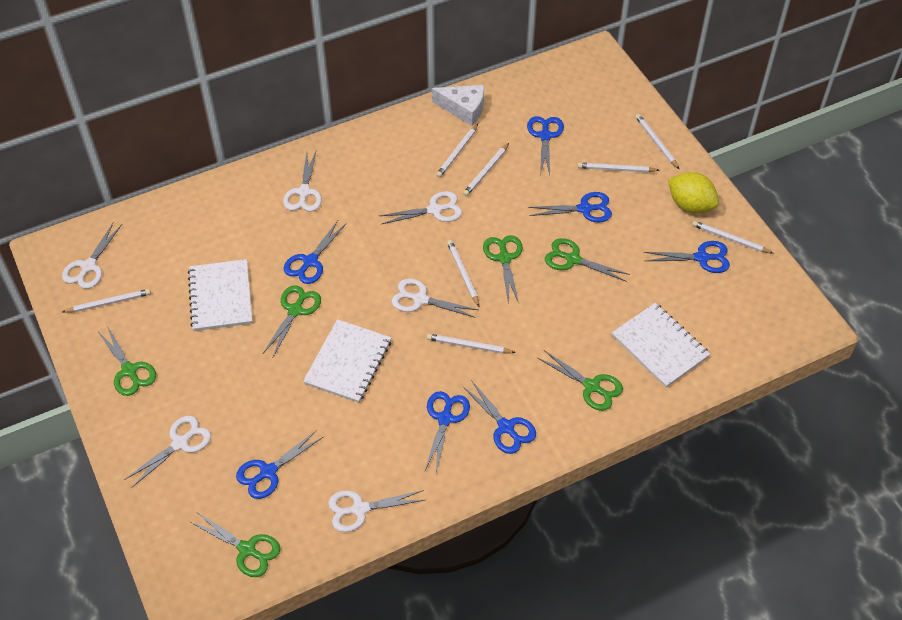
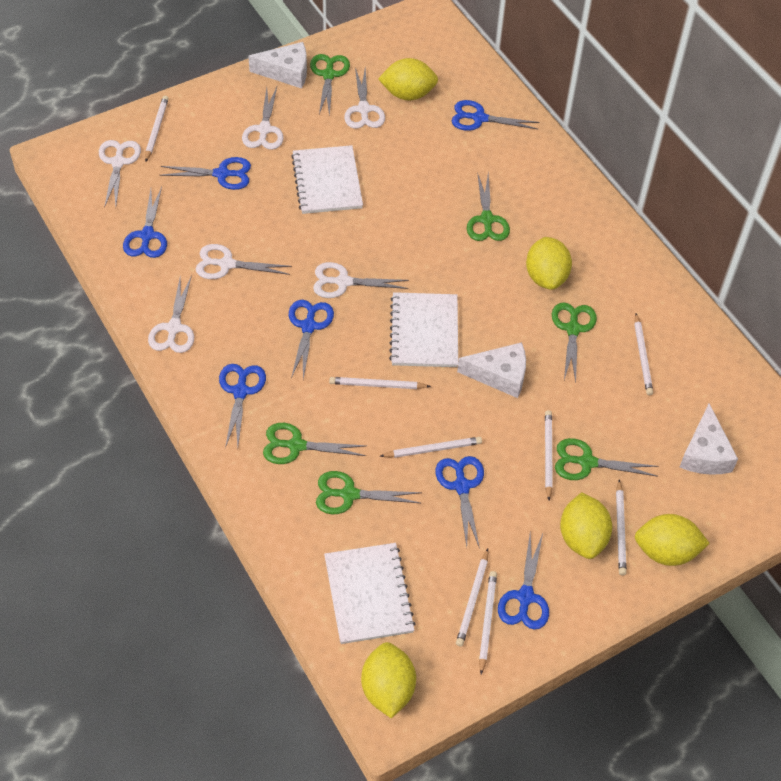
white cheese: 1 -> 3
yellow lemon: 1 -> 5

